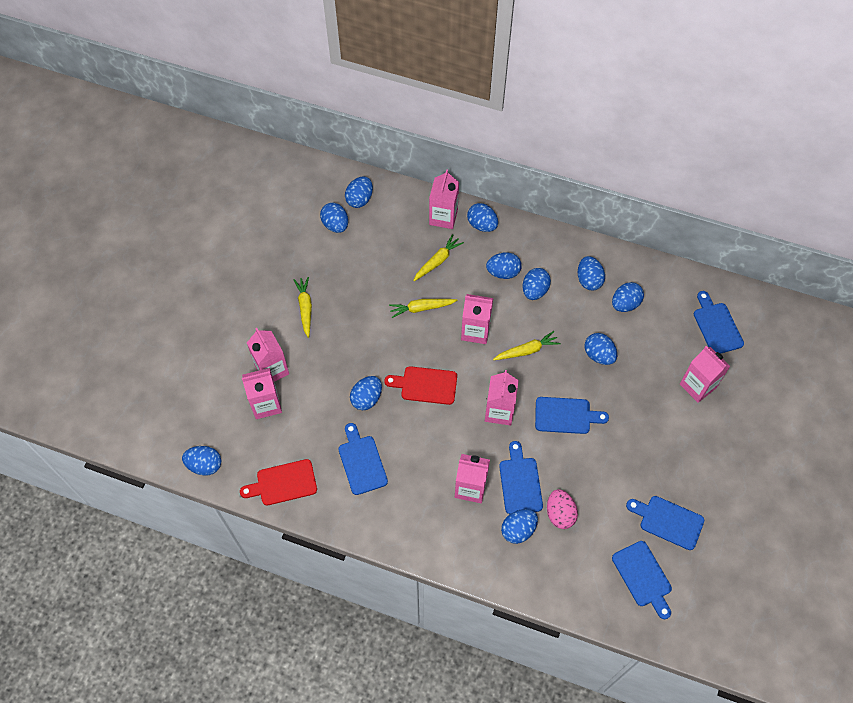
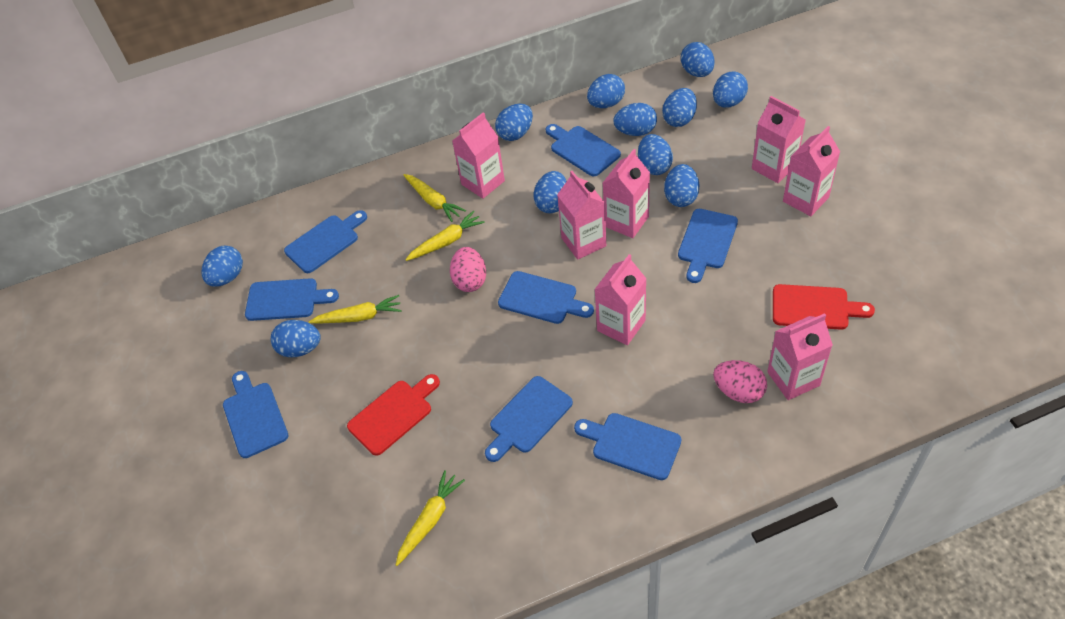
blue cutting board: 6 -> 8
pink egg: 1 -> 2

